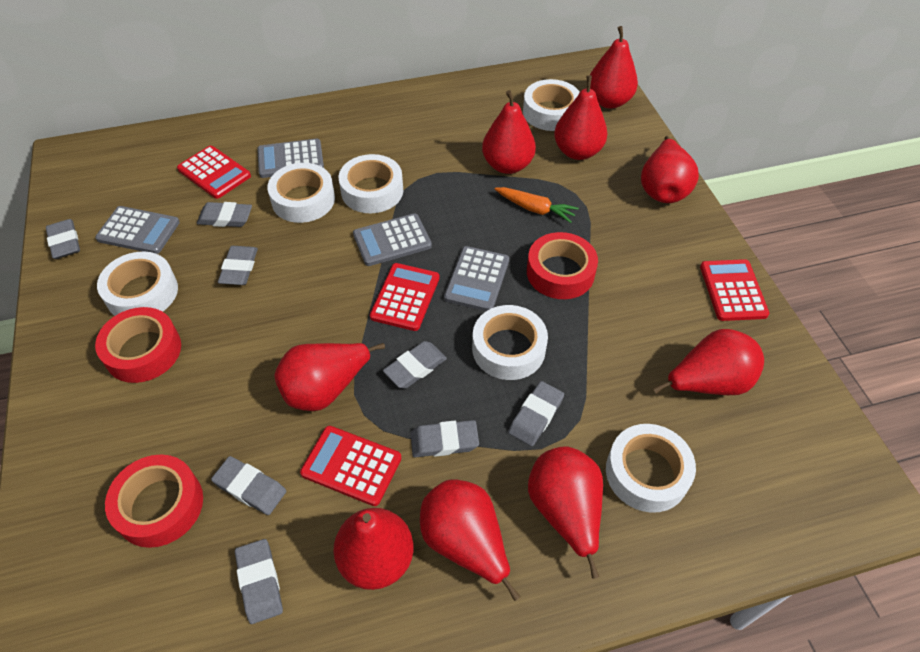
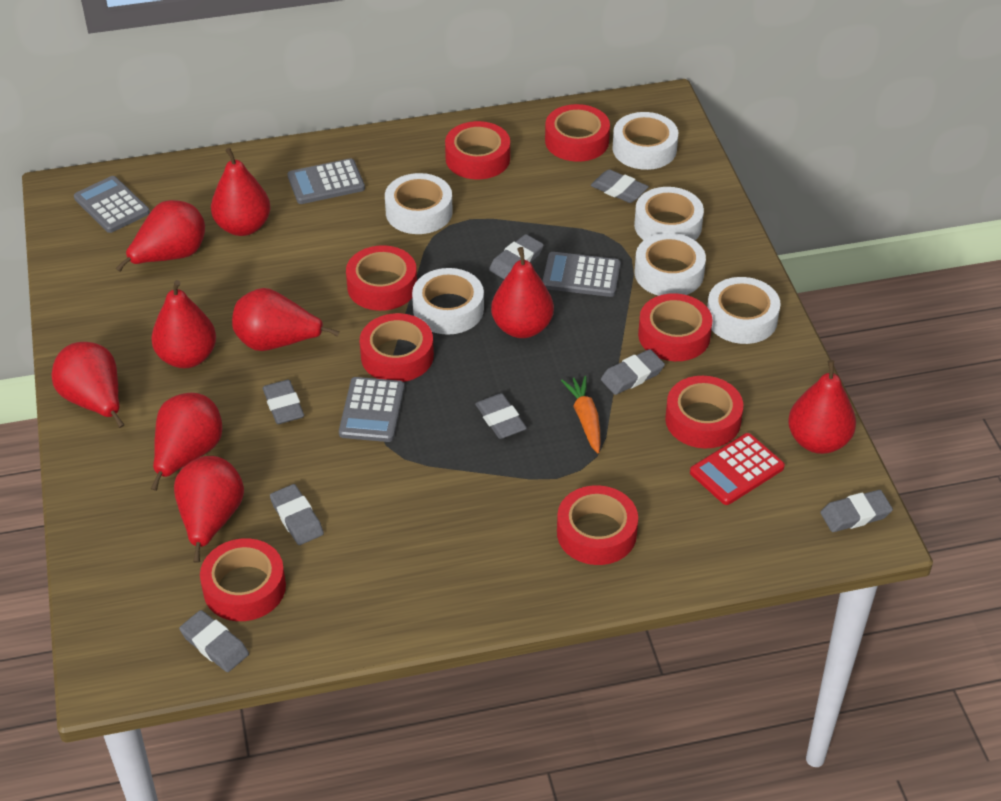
red calculator: 4 -> 1
red tape: 3 -> 8

